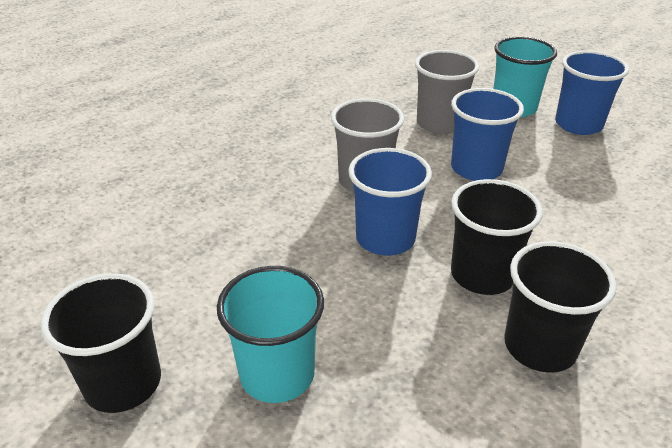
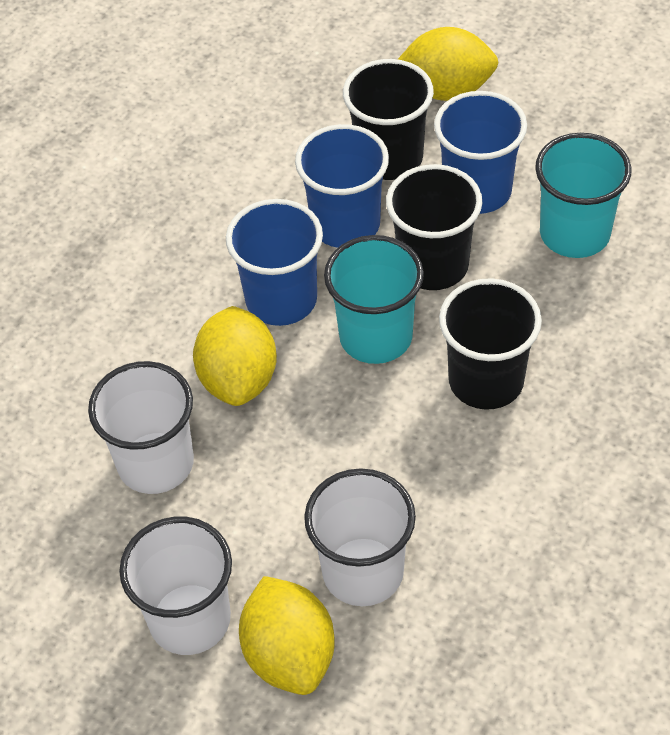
grey cup: 2 -> 0
white cup: 0 -> 3
yellow lemon: 0 -> 3

